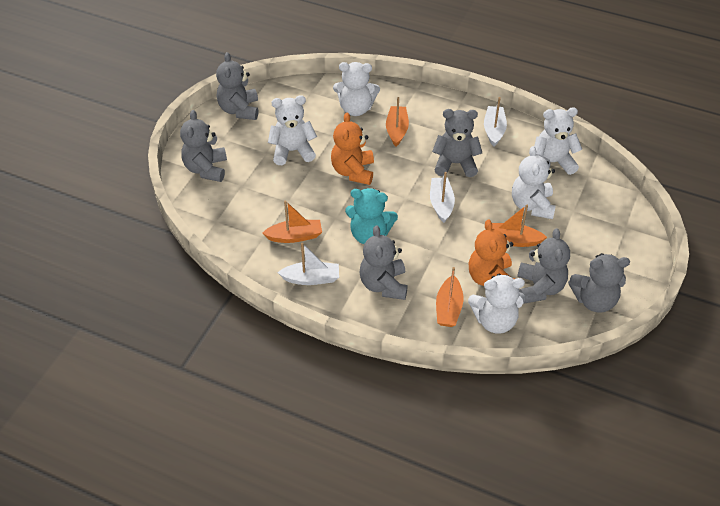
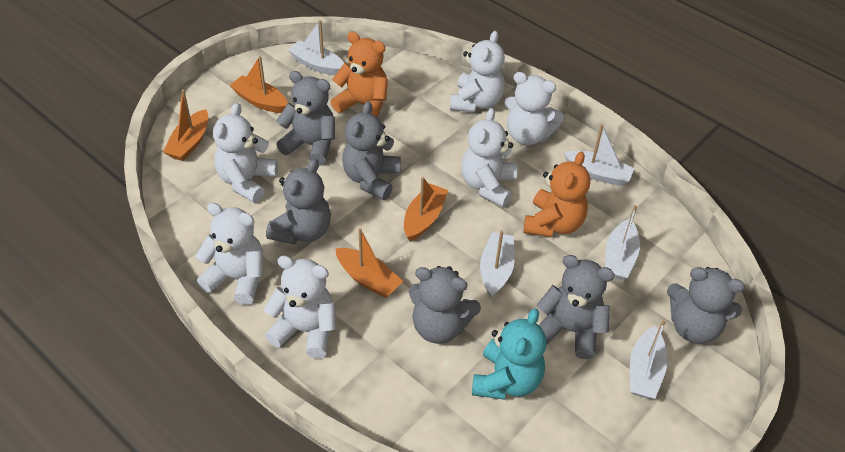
white boat: 3 -> 5
white teddy bear: 5 -> 6

